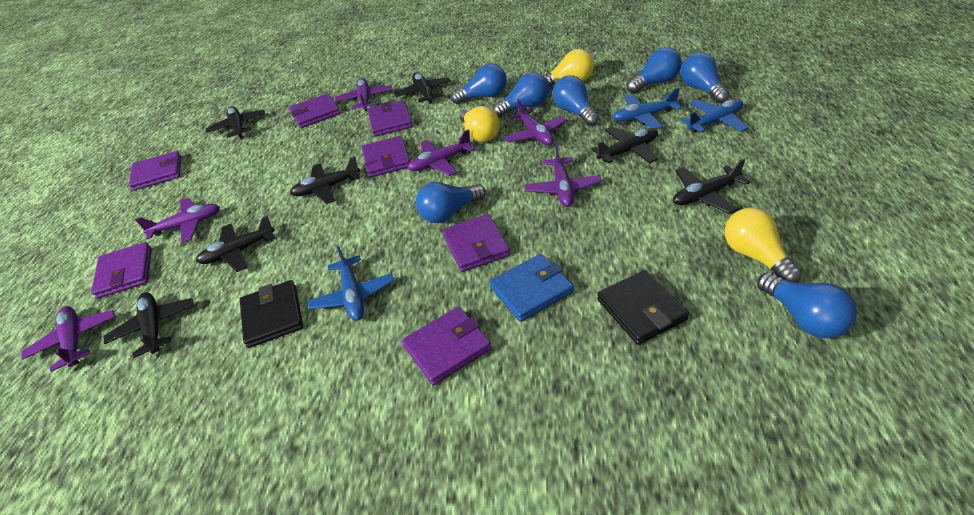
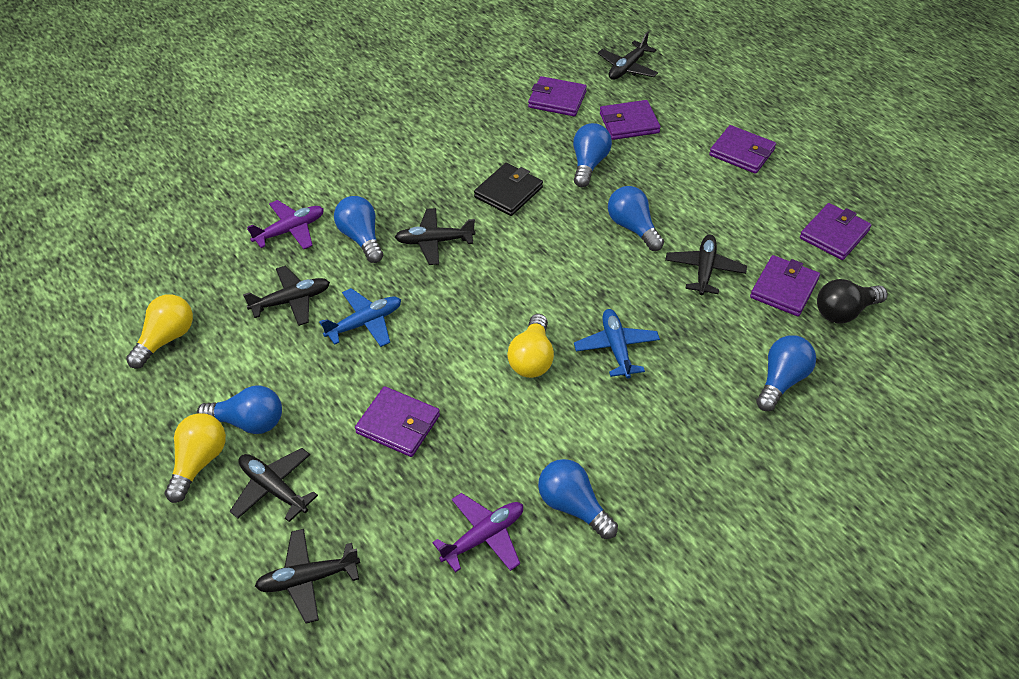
black light bulb: 0 -> 1
black plane: 7 -> 6
black wallet: 2 -> 1
blue light bulb: 7 -> 6
blue plane: 3 -> 2
blue wallet: 1 -> 0
purple plane: 6 -> 2
purple wallet: 7 -> 6

